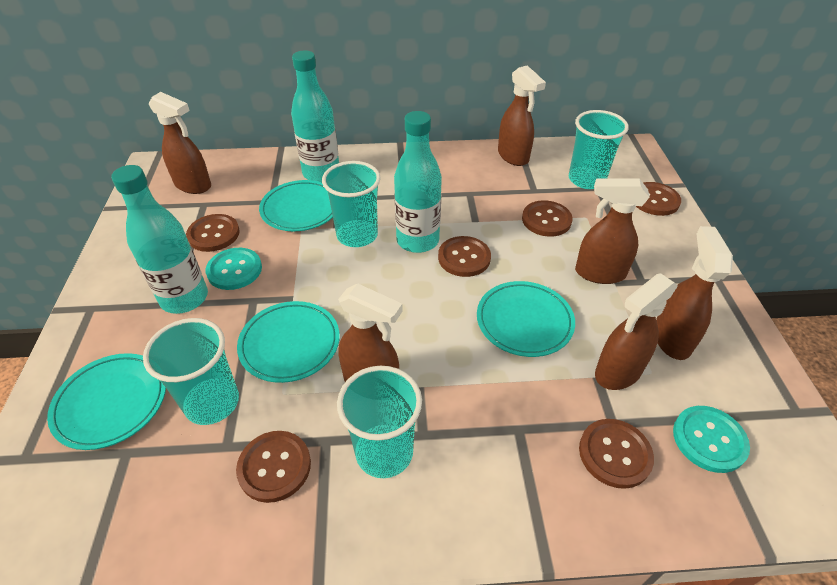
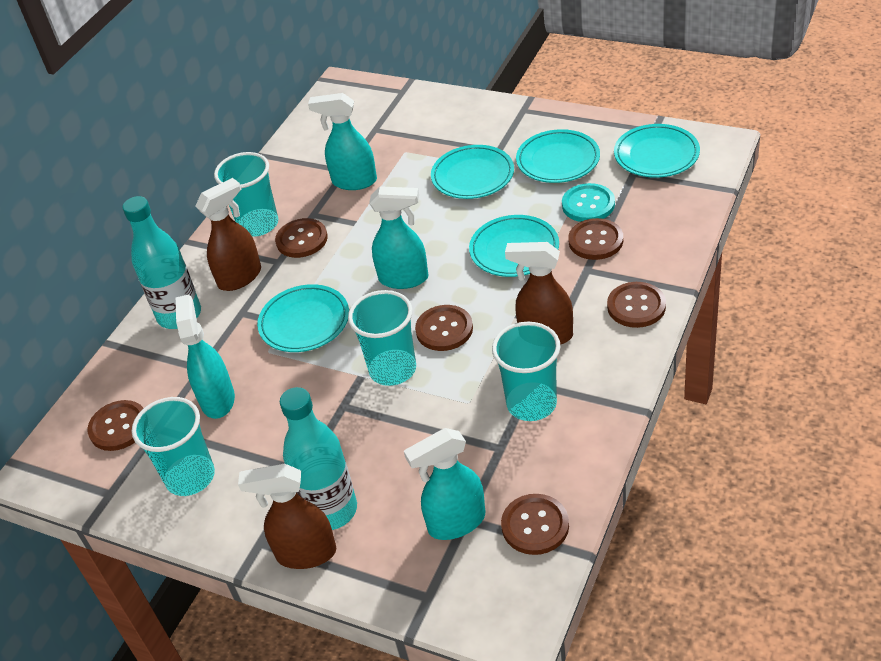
brown spray bottle: 6 -> 3
turquoise bottle: 3 -> 2
turquoise button: 2 -> 1
turquoise plate: 4 -> 5
turquoise spray bottle: 0 -> 4

